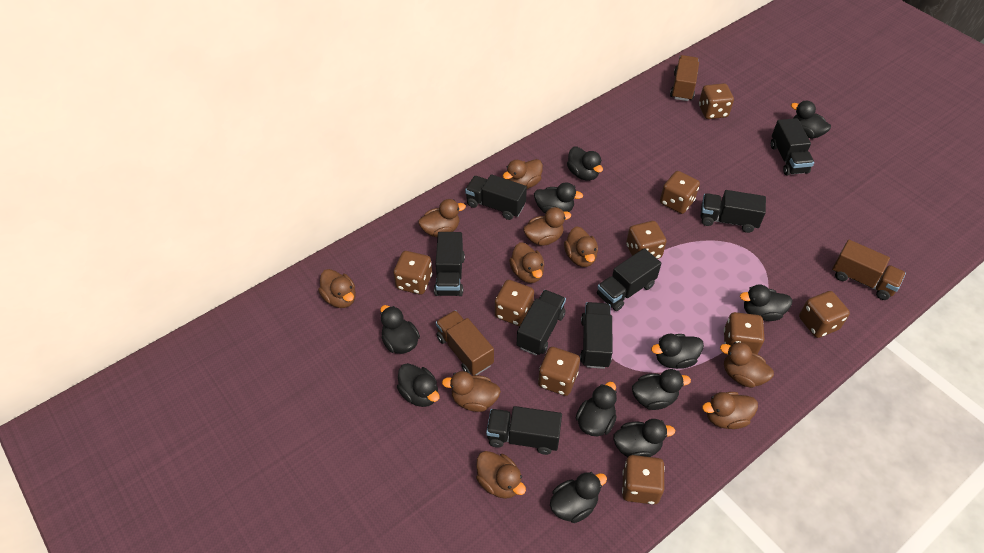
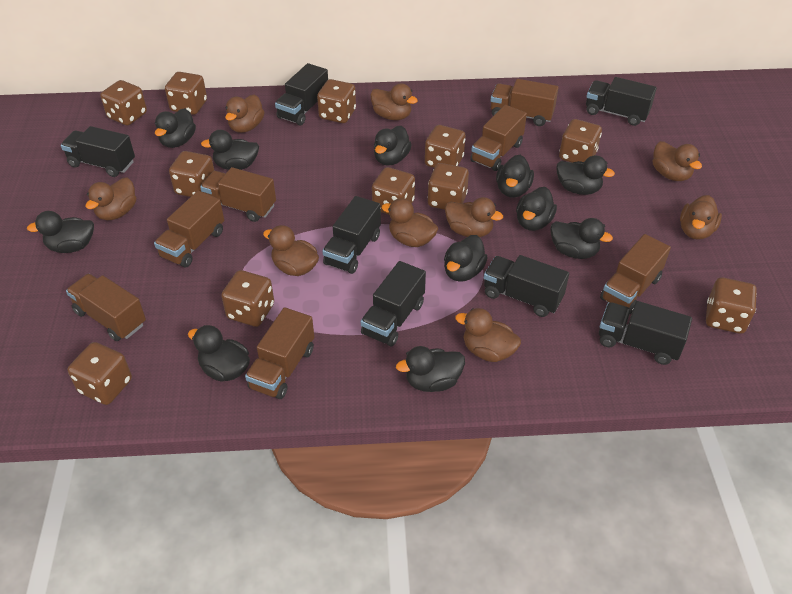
black truck: 8 -> 7
brown dice: 9 -> 11
brown duck: 10 -> 9
brown truck: 3 -> 7

